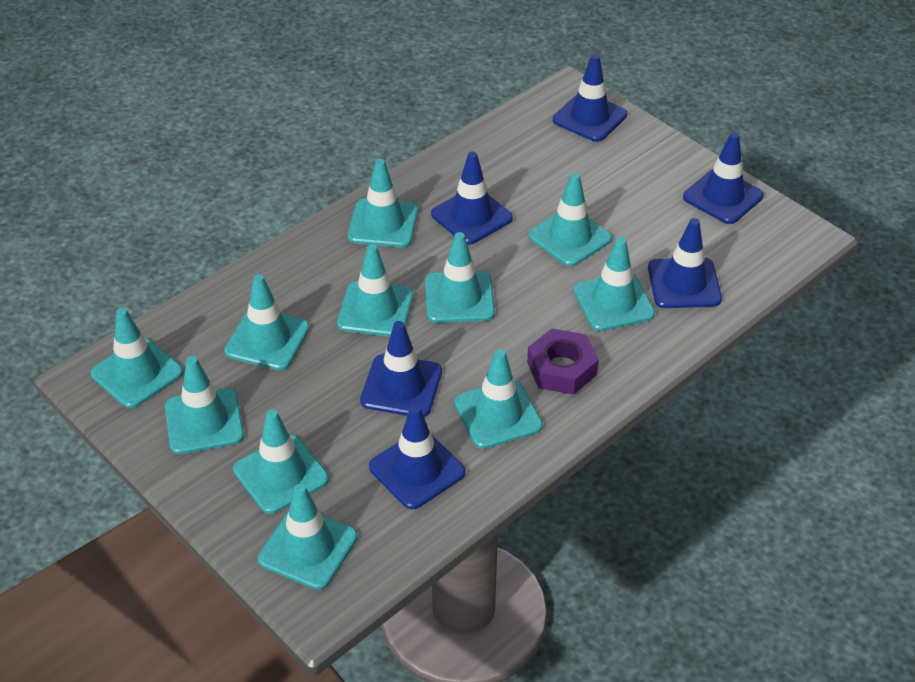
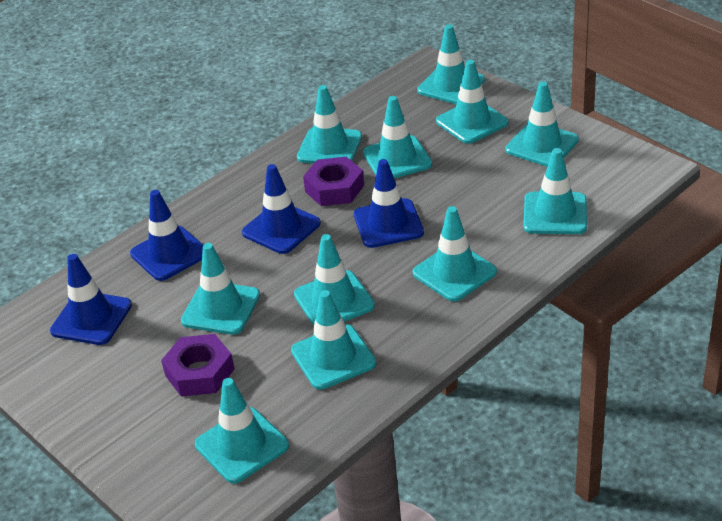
blue traffic cone: 6 -> 4
purple nut: 1 -> 2

